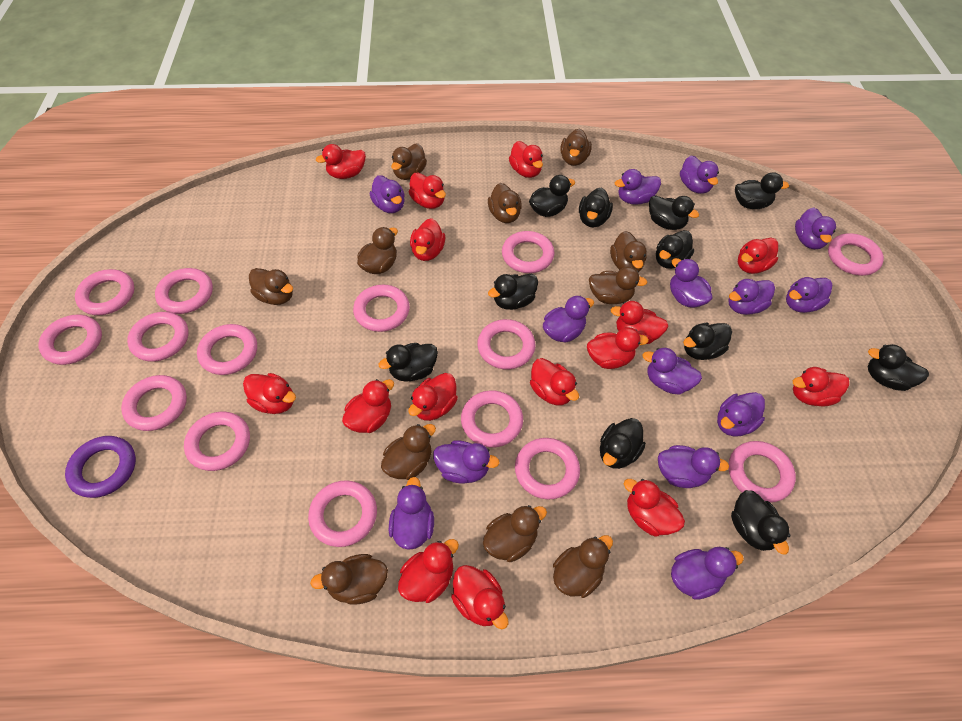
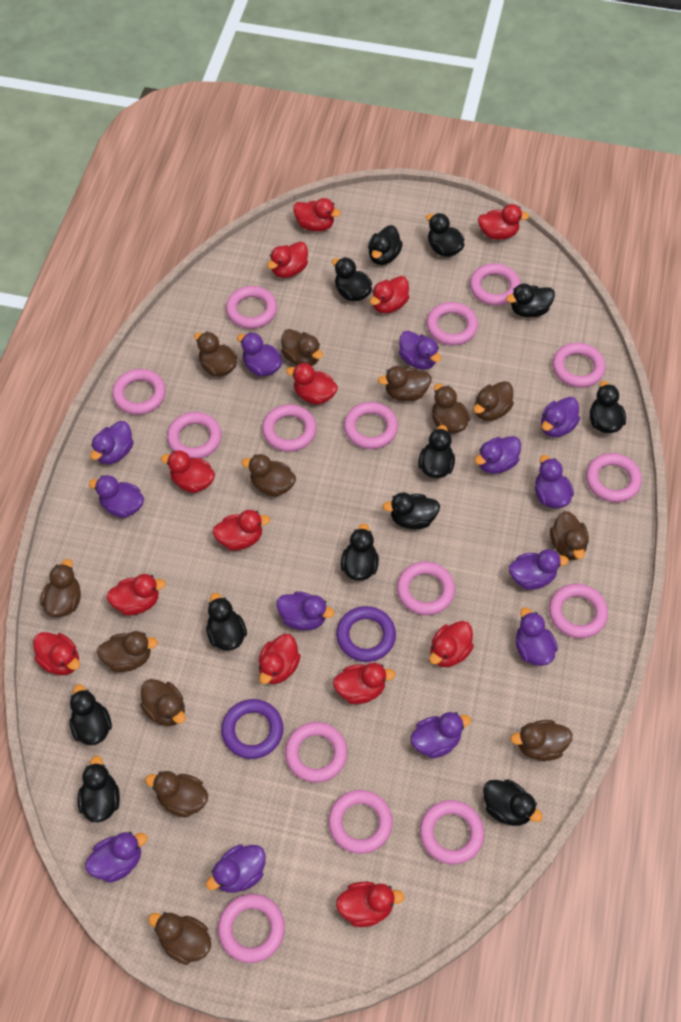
black duck: 11 -> 12
brown duck: 11 -> 13
purple duck: 14 -> 13
purple ring: 1 -> 2
red duck: 15 -> 13

